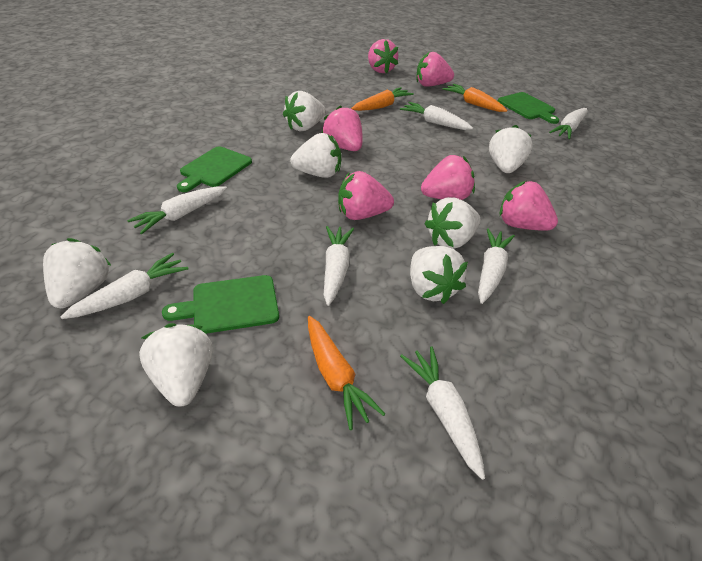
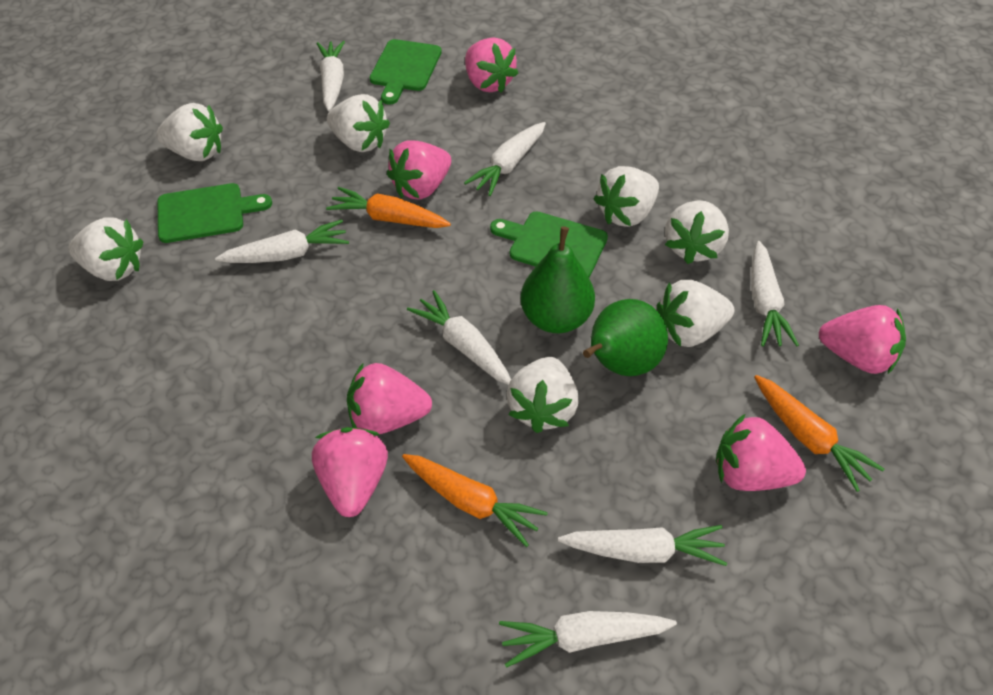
green pear: 0 -> 2

